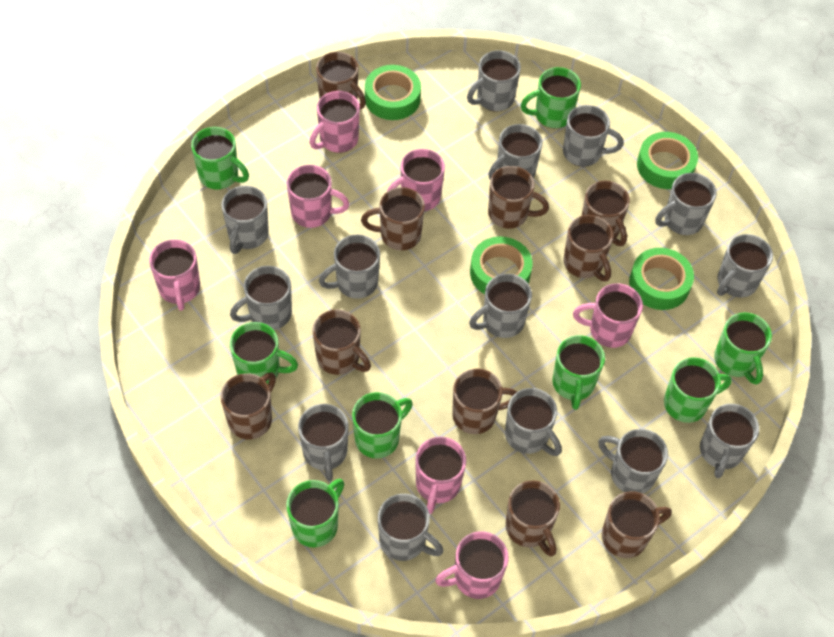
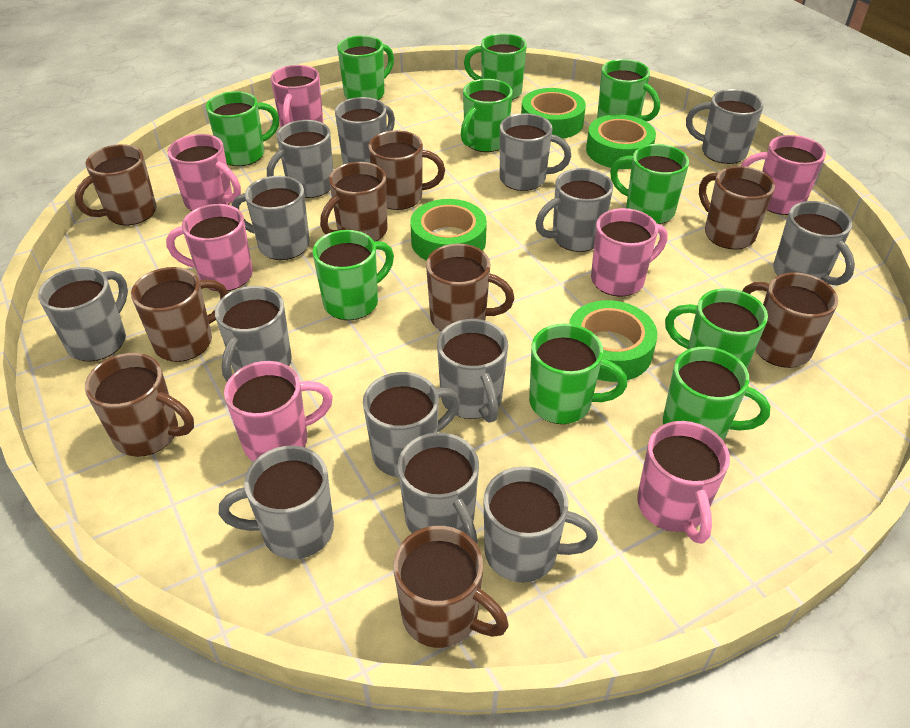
brown mug: 10 -> 9
green mug: 8 -> 10

